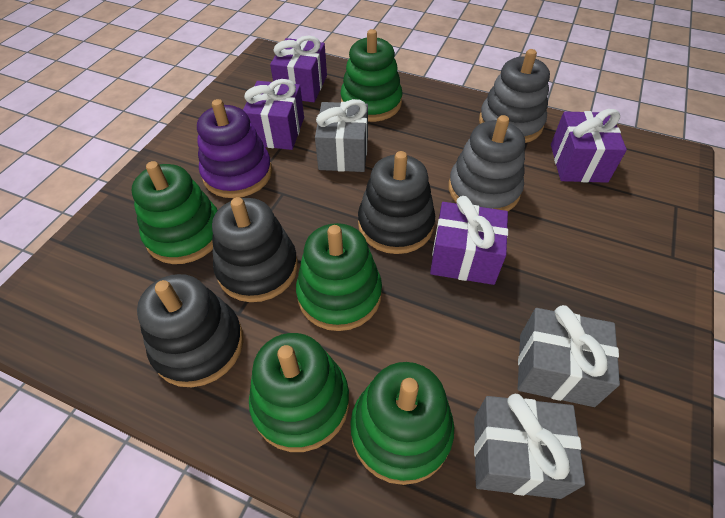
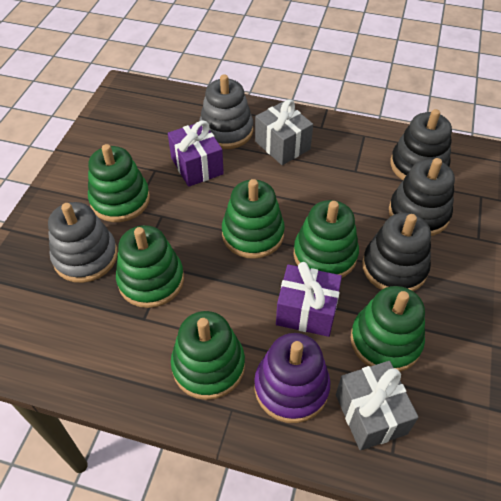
green stacking toy: 5 -> 6
grey gift: 3 -> 2
purple gift: 4 -> 2

